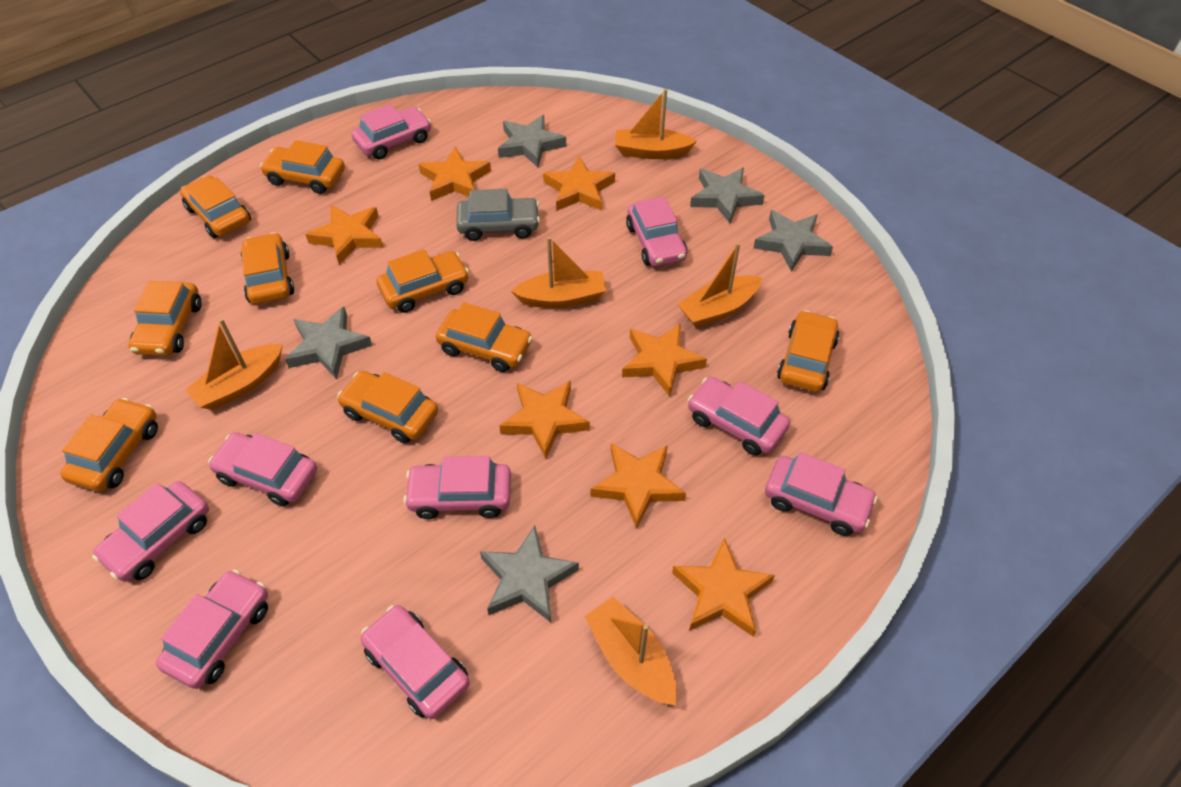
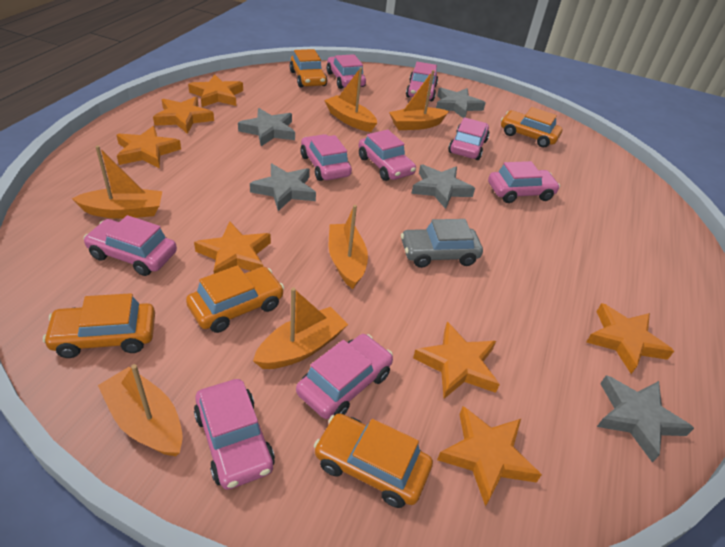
orange boat: 5 -> 6
orange car: 9 -> 5

